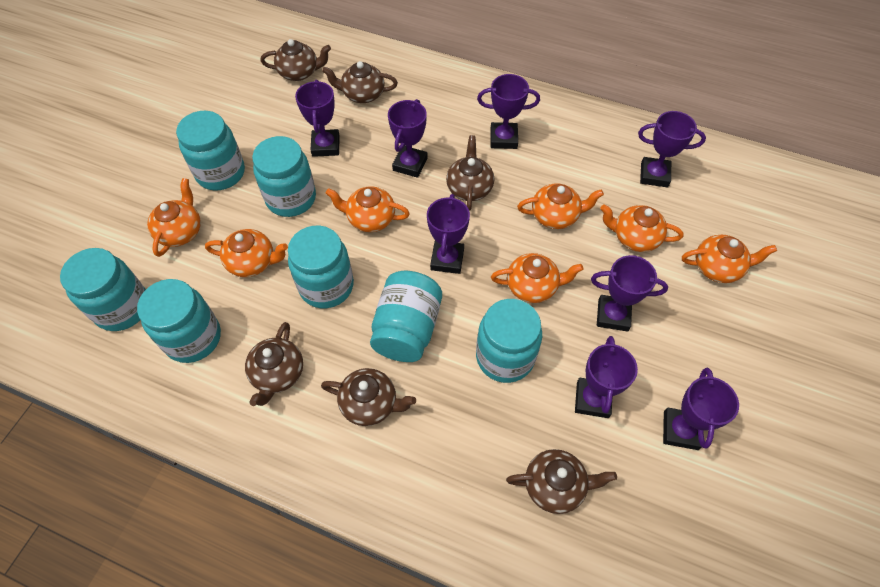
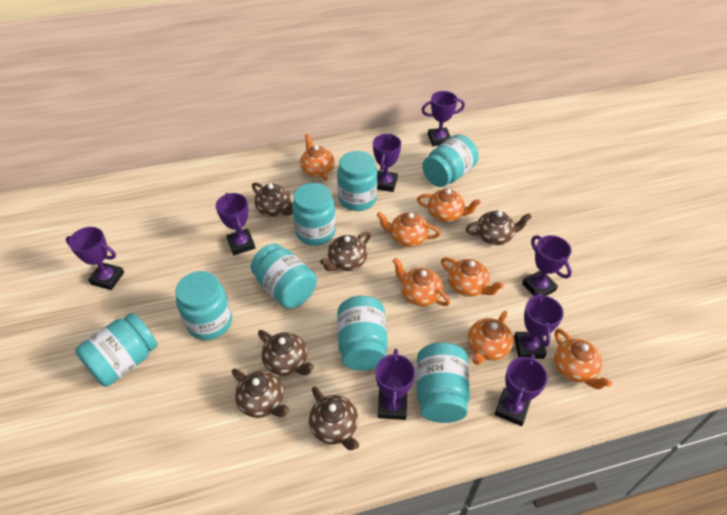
turquoise jar: 7 -> 8

